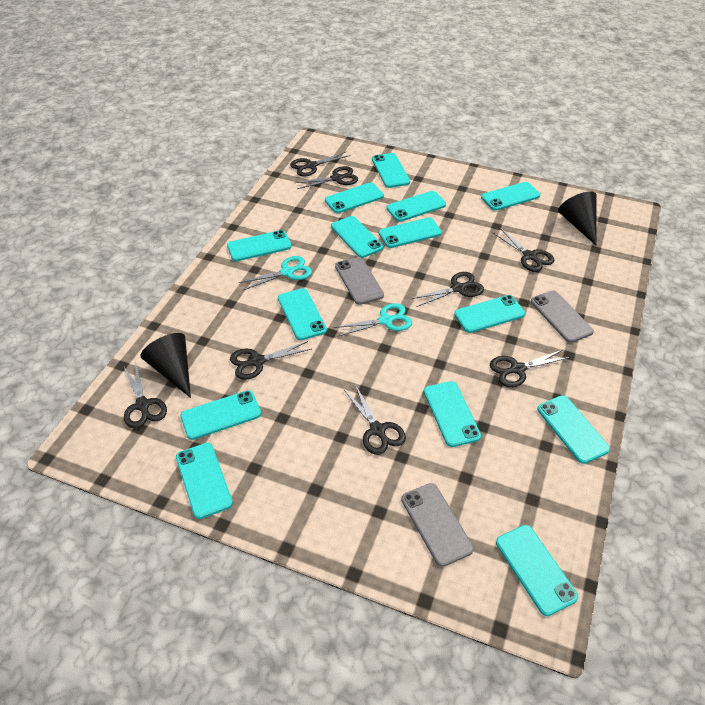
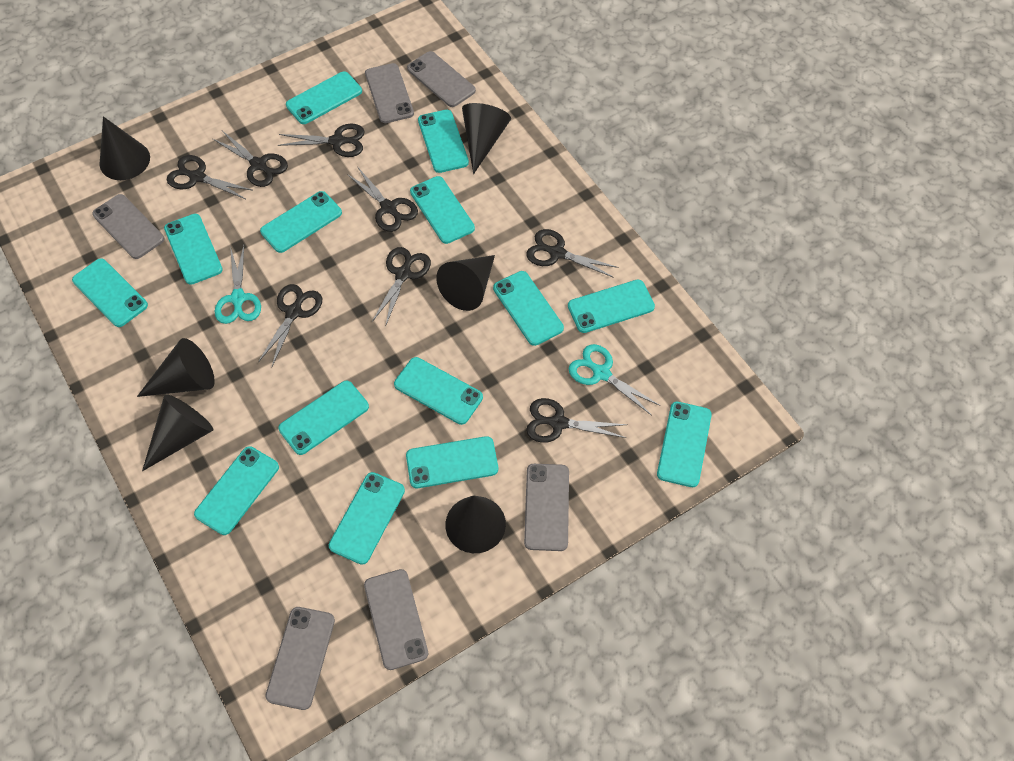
black cone: 2 -> 6
grey phone: 3 -> 6

